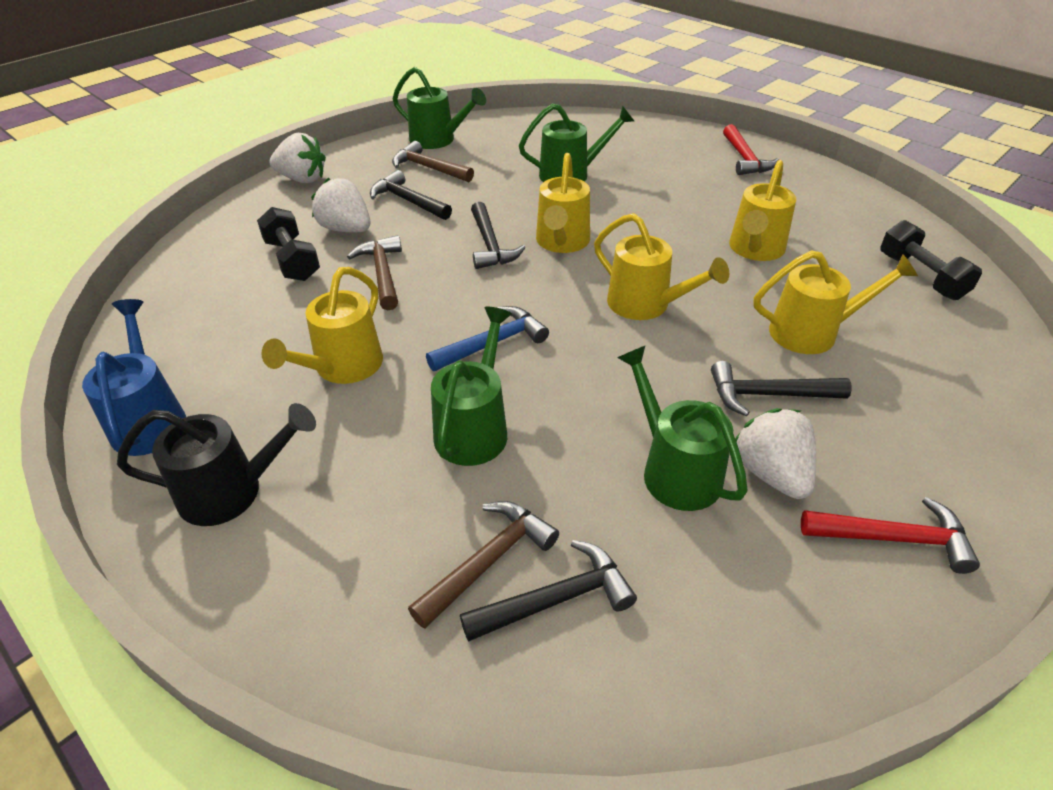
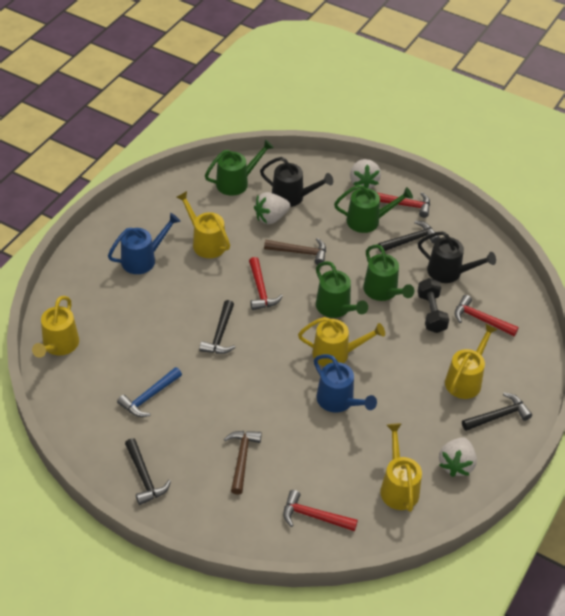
black dumbbell: 2 -> 1
black watering can: 1 -> 2
blue watering can: 1 -> 2
brown hammer: 3 -> 2
red hammer: 2 -> 4

